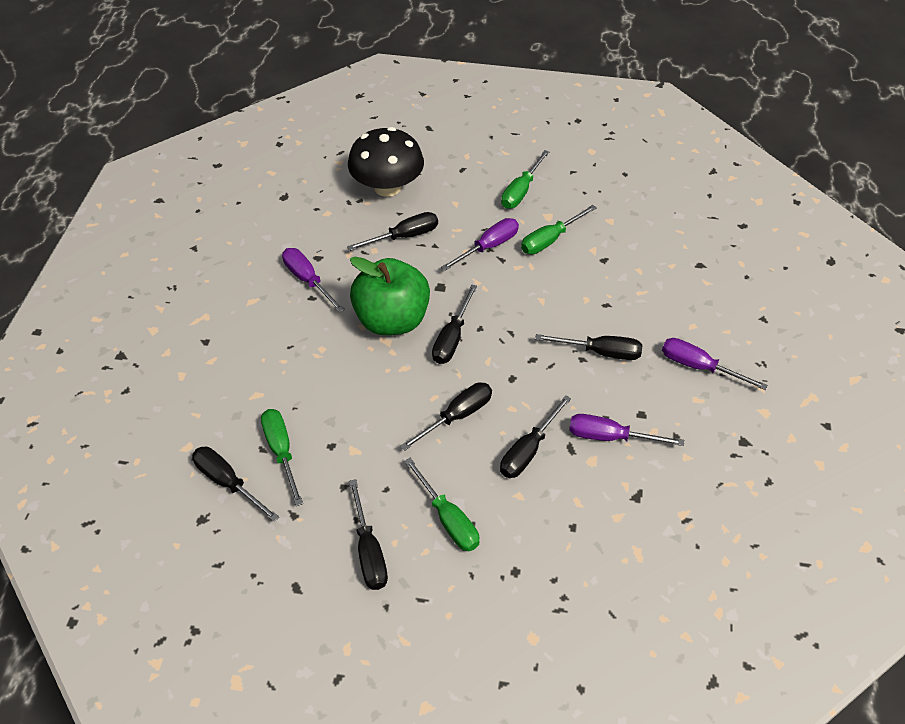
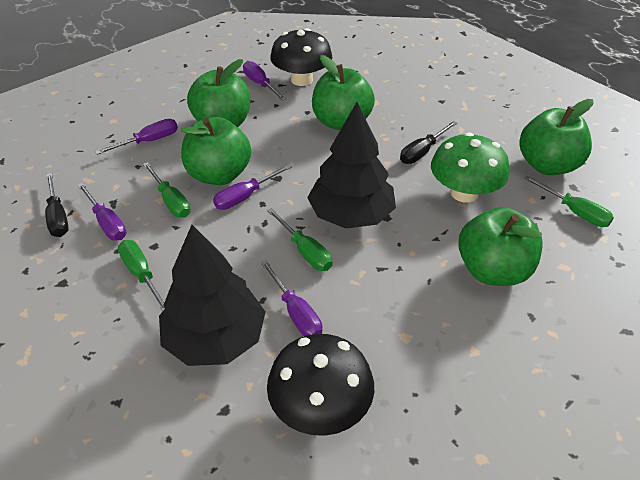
black mushroom: 1 -> 2
black screwdriver: 7 -> 2
black tree: 0 -> 2
green apple: 1 -> 5
green mushroom: 0 -> 1
purple screwdriver: 4 -> 5

